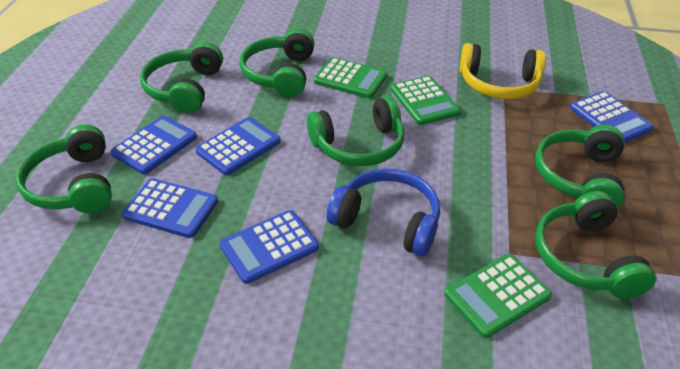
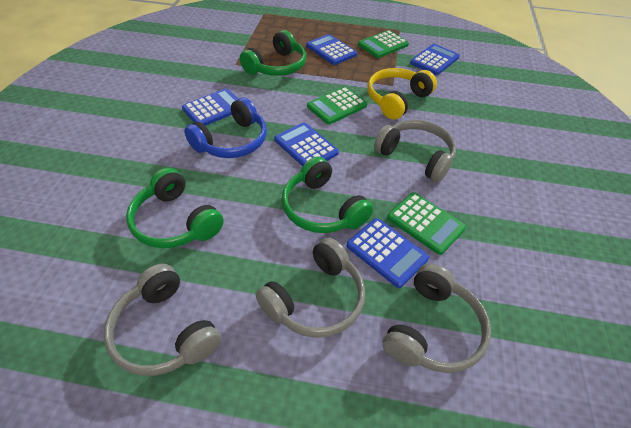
green headphones: 6 -> 3
grey headphones: 0 -> 4

